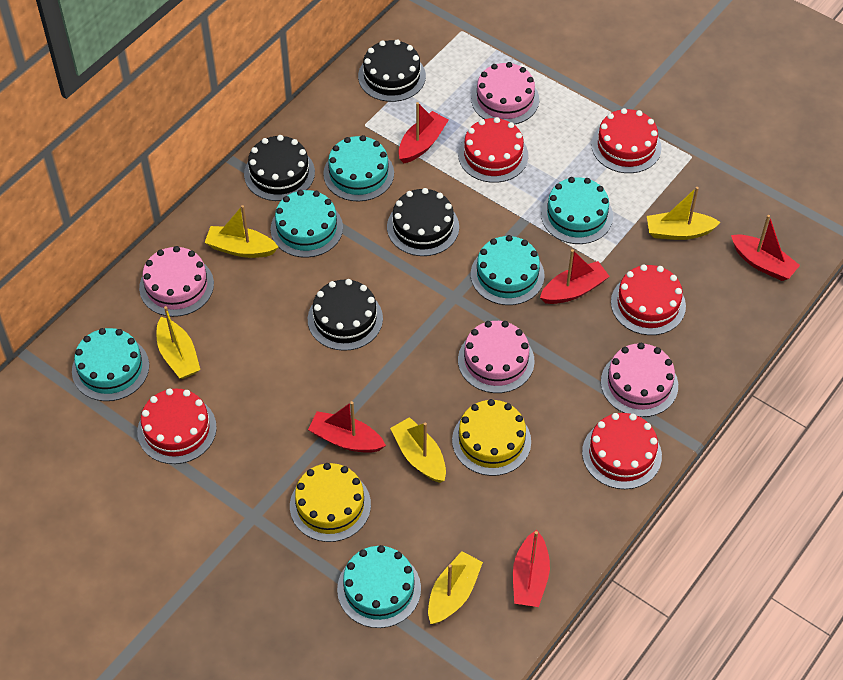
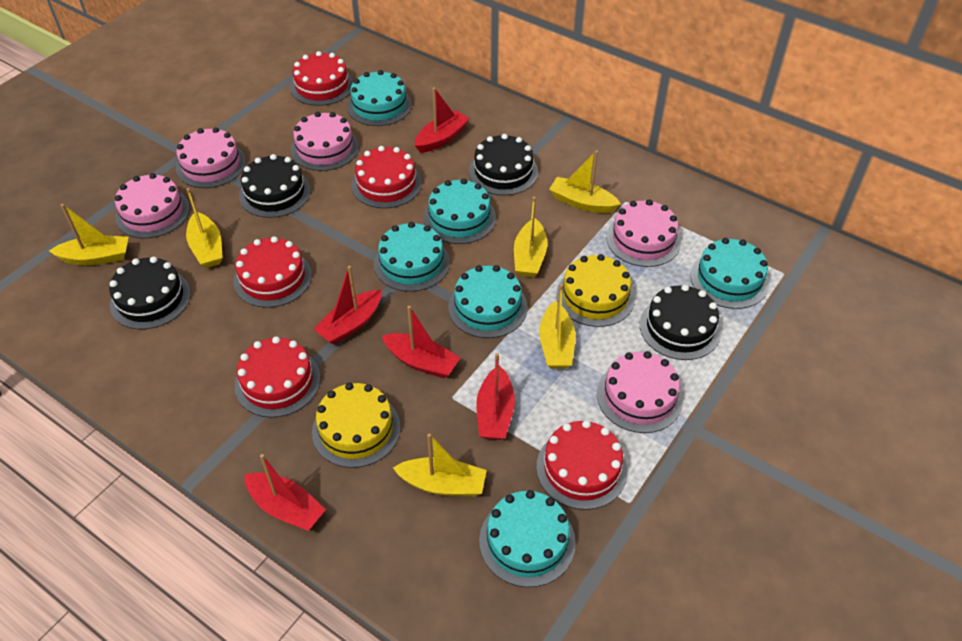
pink cake: 4 -> 5
yellow boat: 5 -> 6

